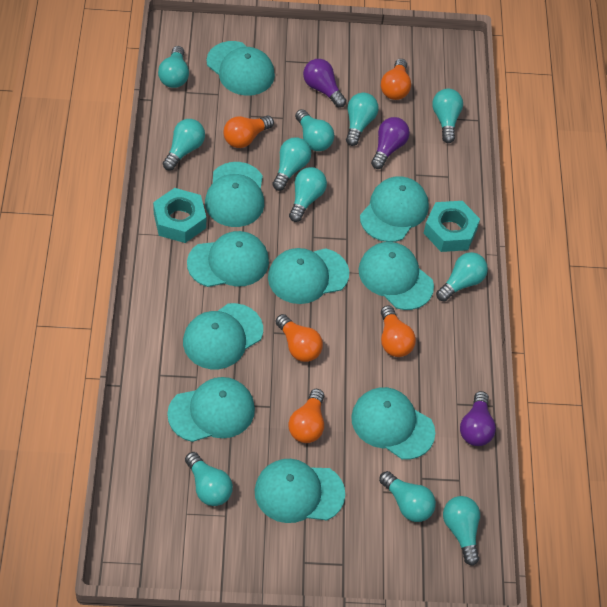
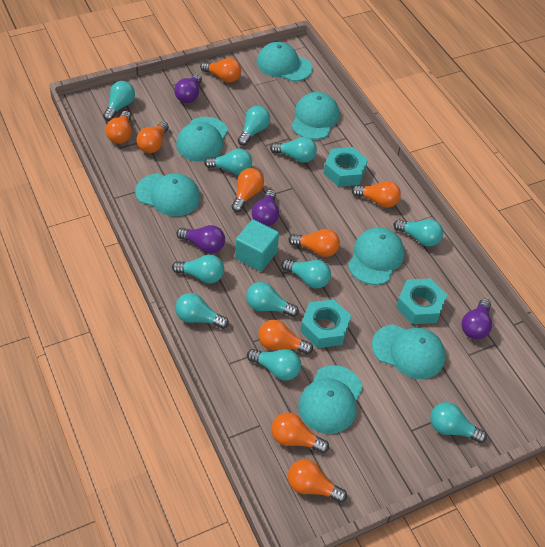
orange light bulb: 5 -> 9
purple light bulb: 3 -> 4
turquoise cap: 10 -> 7
turquoise cube: 0 -> 1
turquoise nut: 2 -> 3

